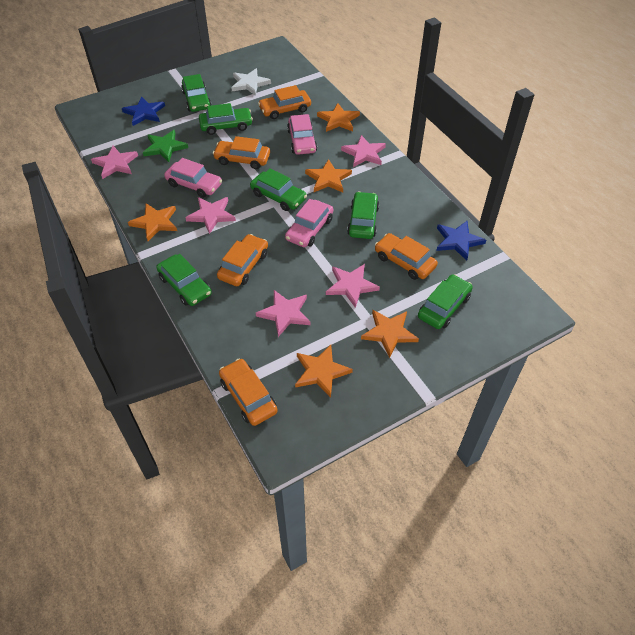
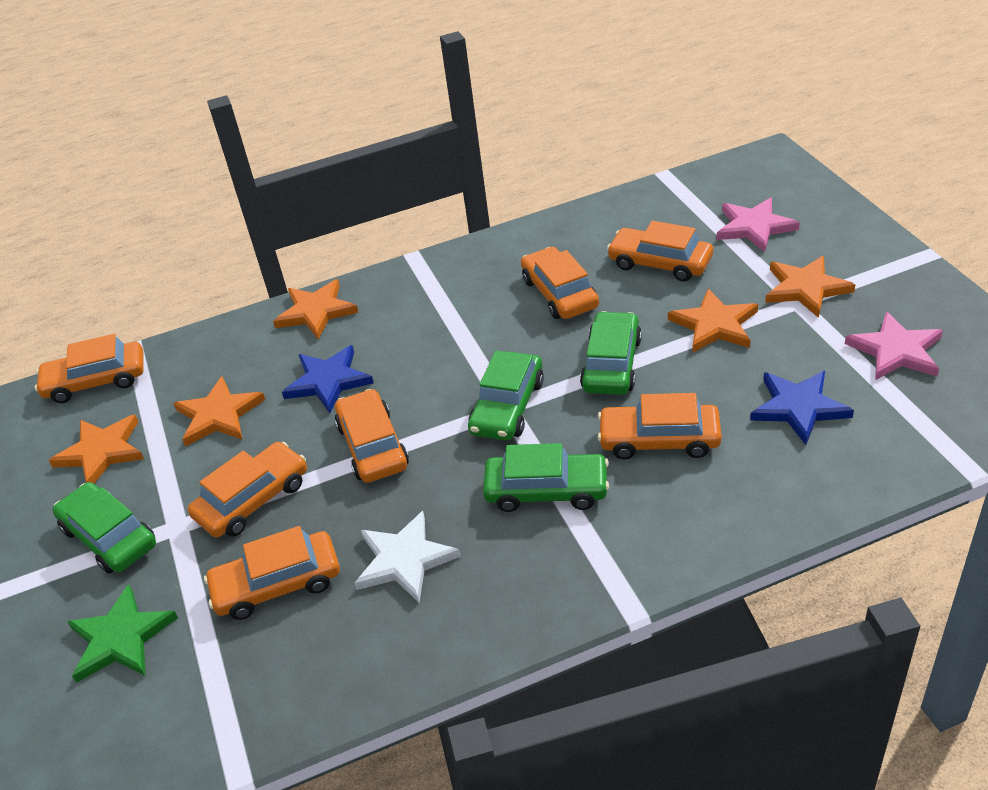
green car: 6 -> 4
orange car: 5 -> 7
pink car: 3 -> 0
pink star: 5 -> 2

